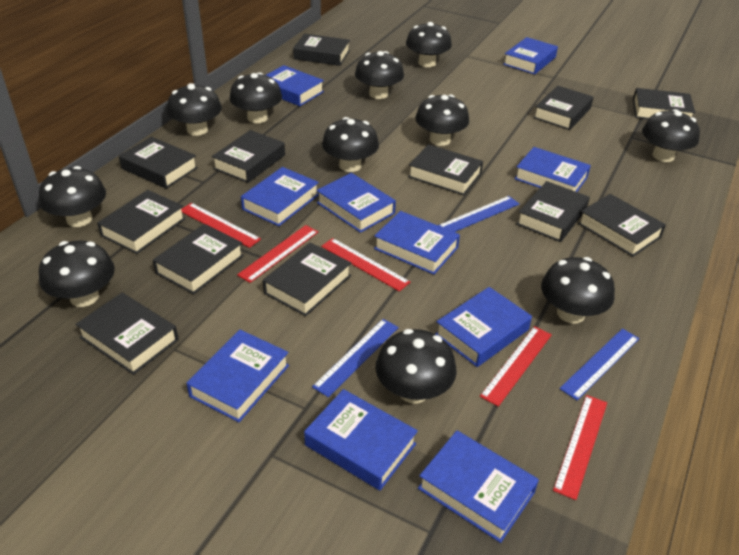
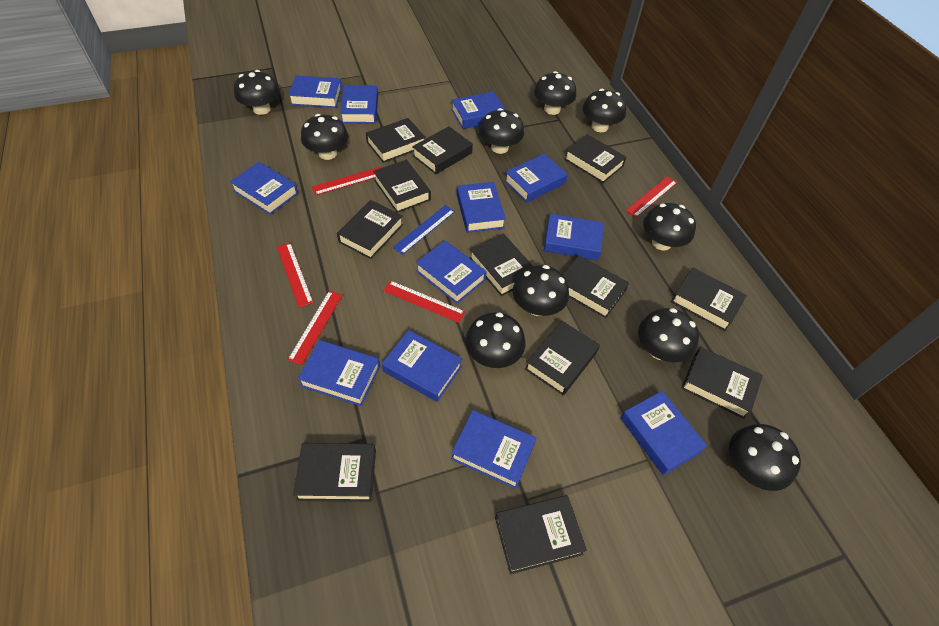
black mushroom: 11 -> 10
blue book: 10 -> 12
blue ruler: 3 -> 1

